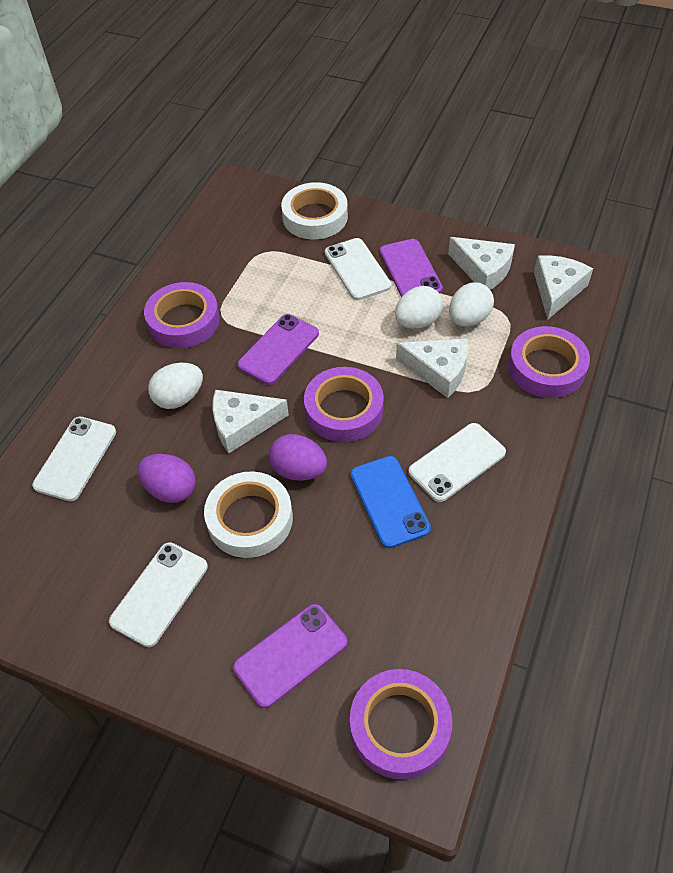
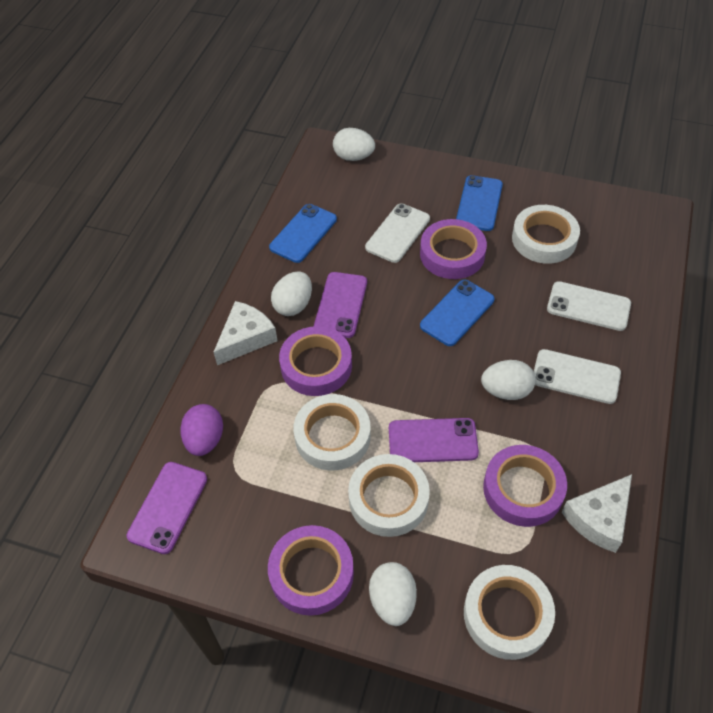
blue phone: 1 -> 3
purple egg: 2 -> 1
white cheese: 4 -> 2
white egg: 3 -> 4
white phone: 4 -> 3
white tape: 2 -> 4

